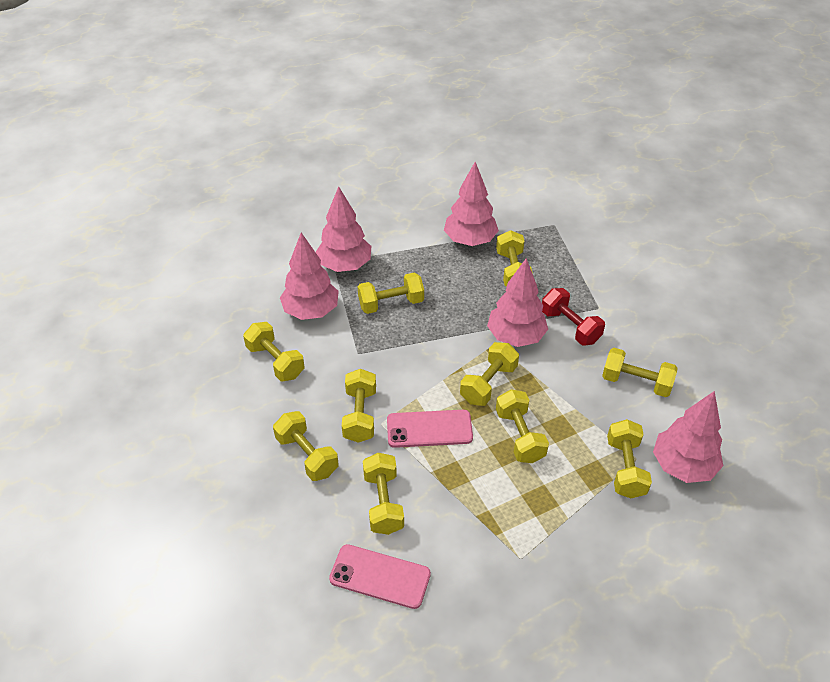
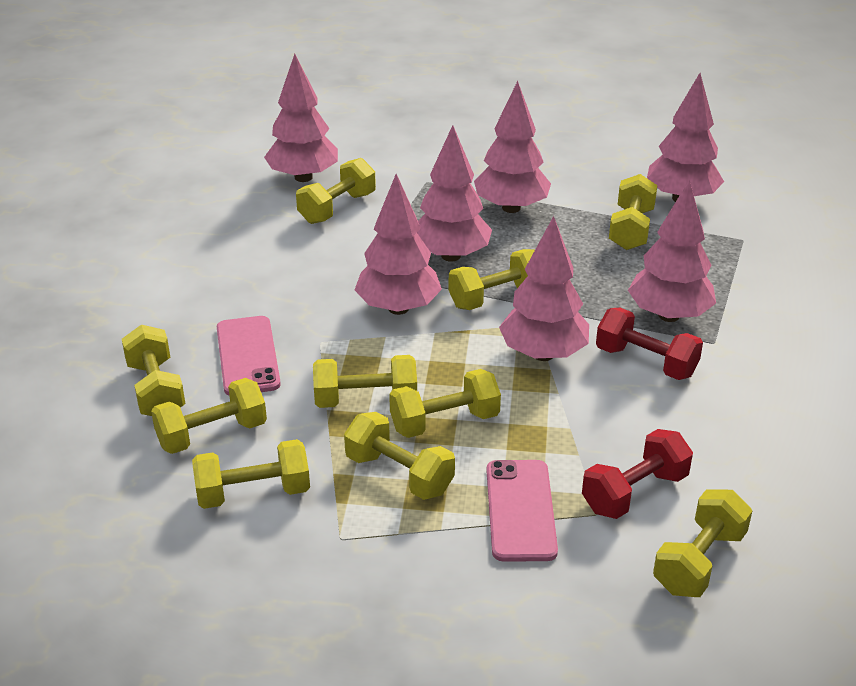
pink tree: 5 -> 7
red dumbbell: 1 -> 2

